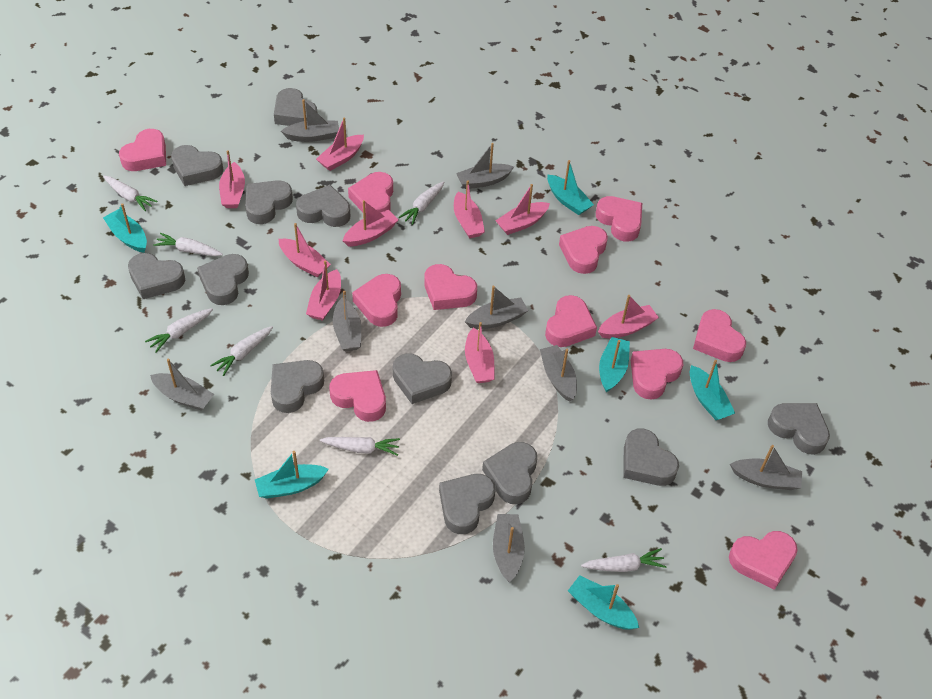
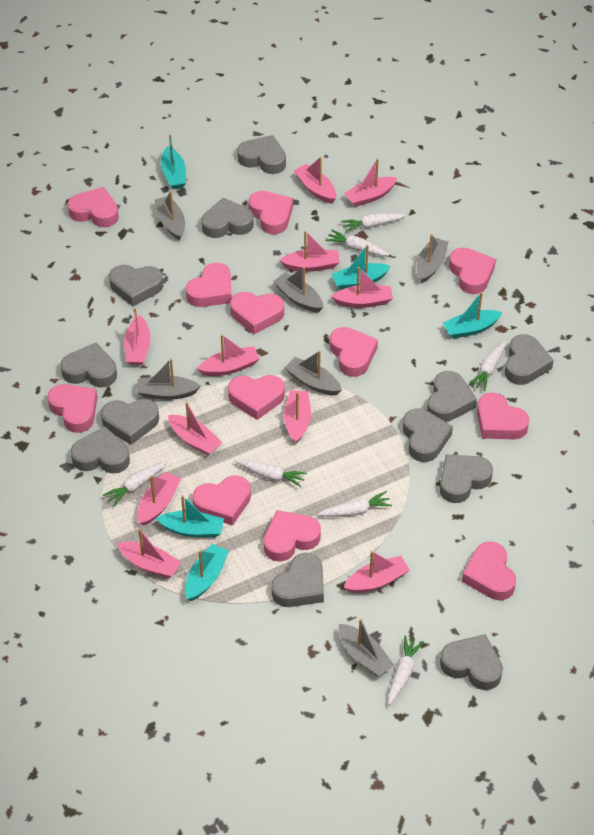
grey boat: 8 -> 6
pink boat: 9 -> 11
pink heart: 11 -> 12
turquoise boat: 6 -> 5

